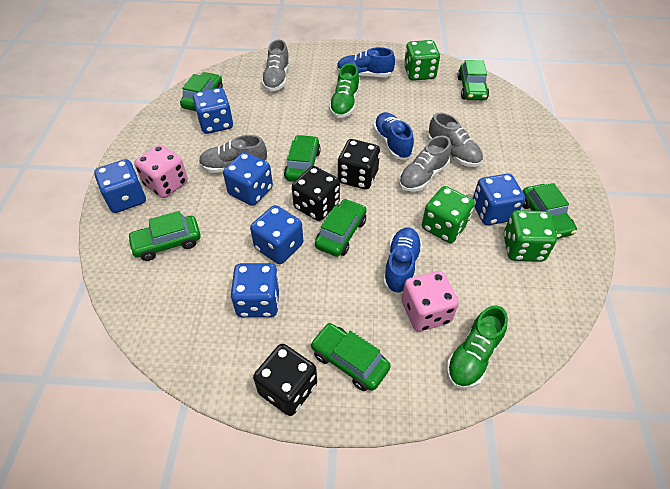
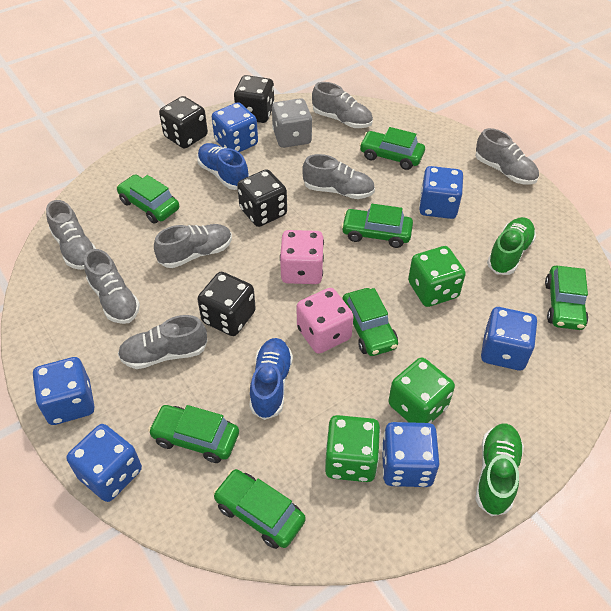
black dice: 3 -> 4
blue shoe: 3 -> 2
grey dice: 0 -> 1
grey shoe: 4 -> 7

